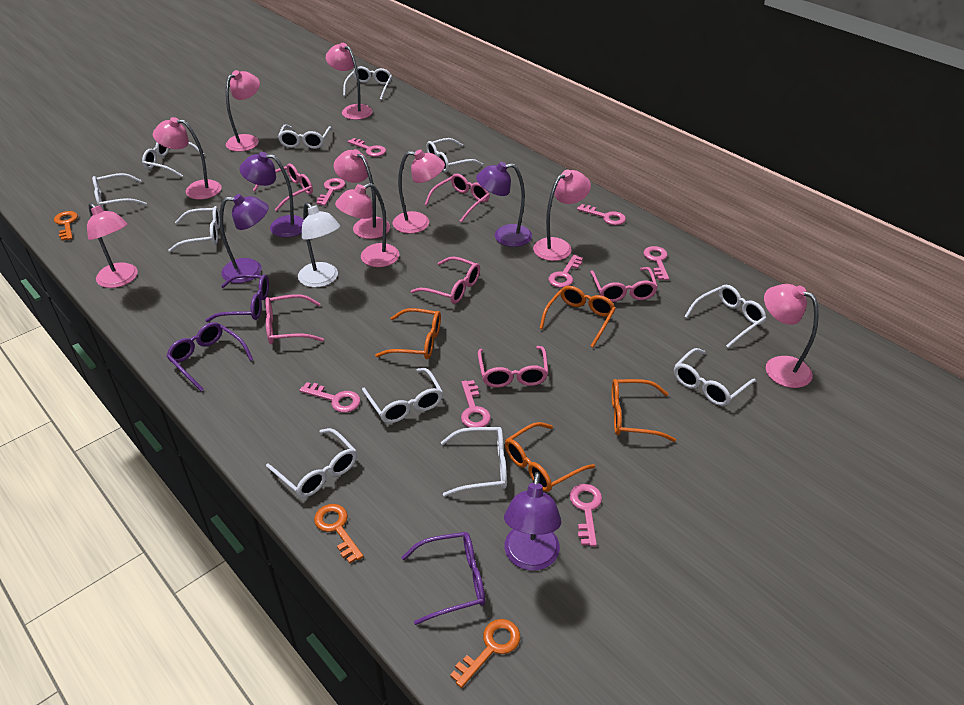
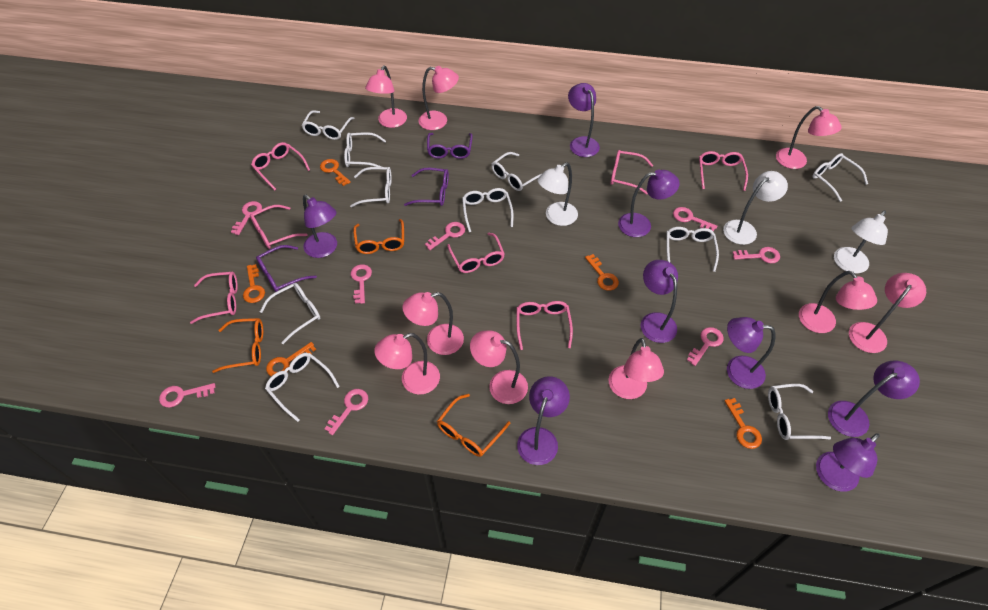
orange glasses: 4 -> 3
orange key: 3 -> 5
pink glasses: 6 -> 7
purple lamp: 4 -> 8
white glasses: 11 -> 10
white lamp: 1 -> 3

